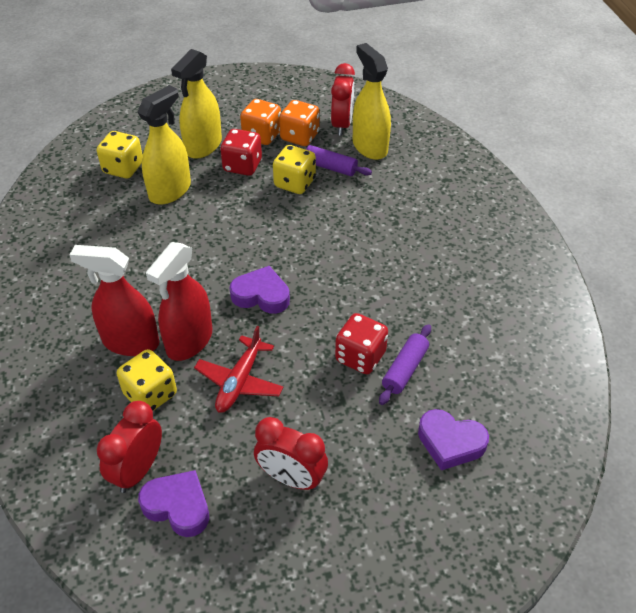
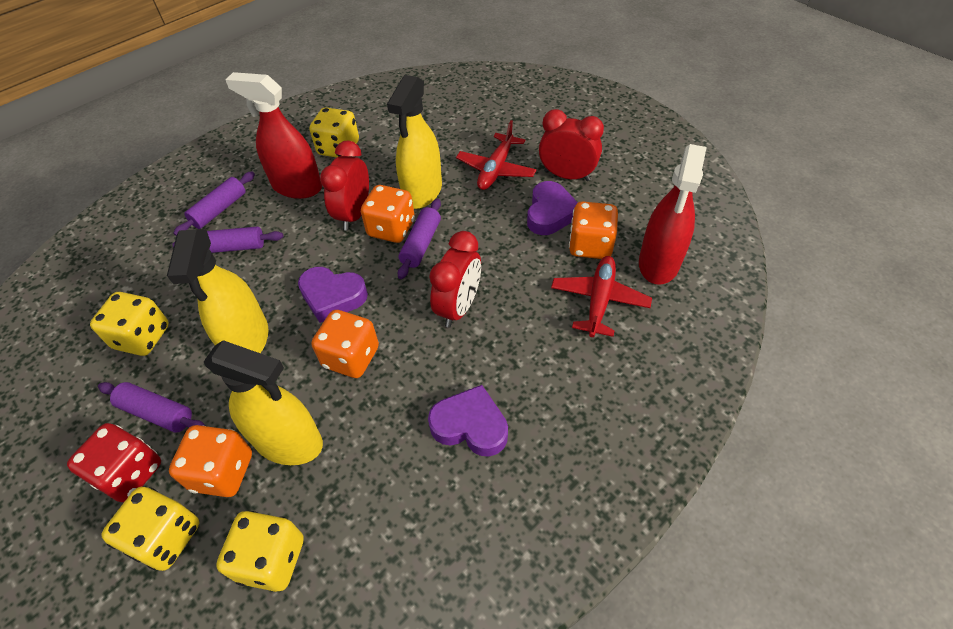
orange dice: 2 -> 4
purple rolling pin: 2 -> 4
red dice: 2 -> 1
red plane: 1 -> 2
yellow dice: 3 -> 4

